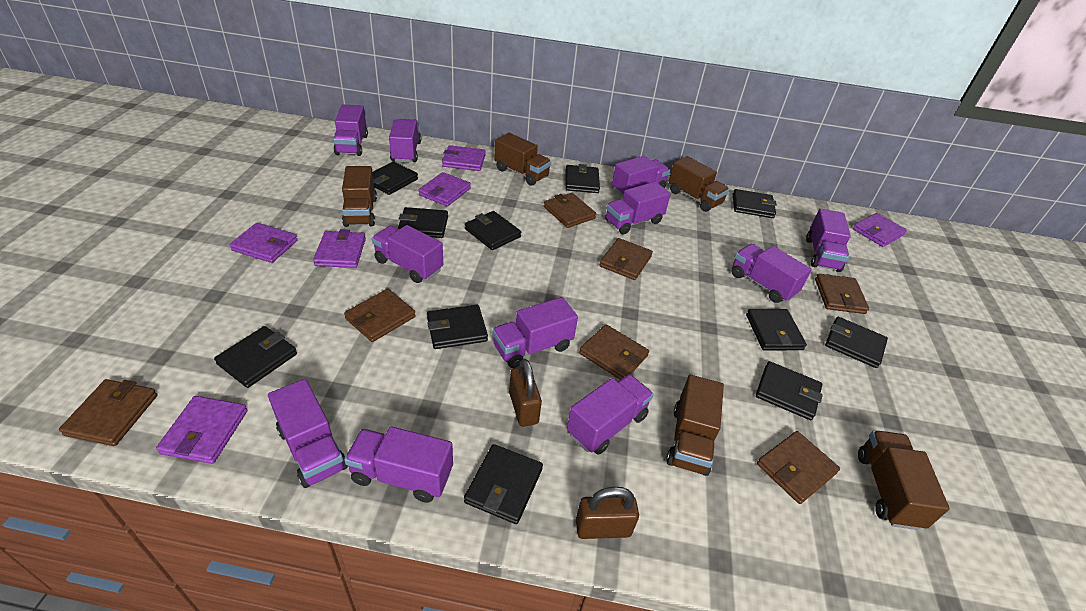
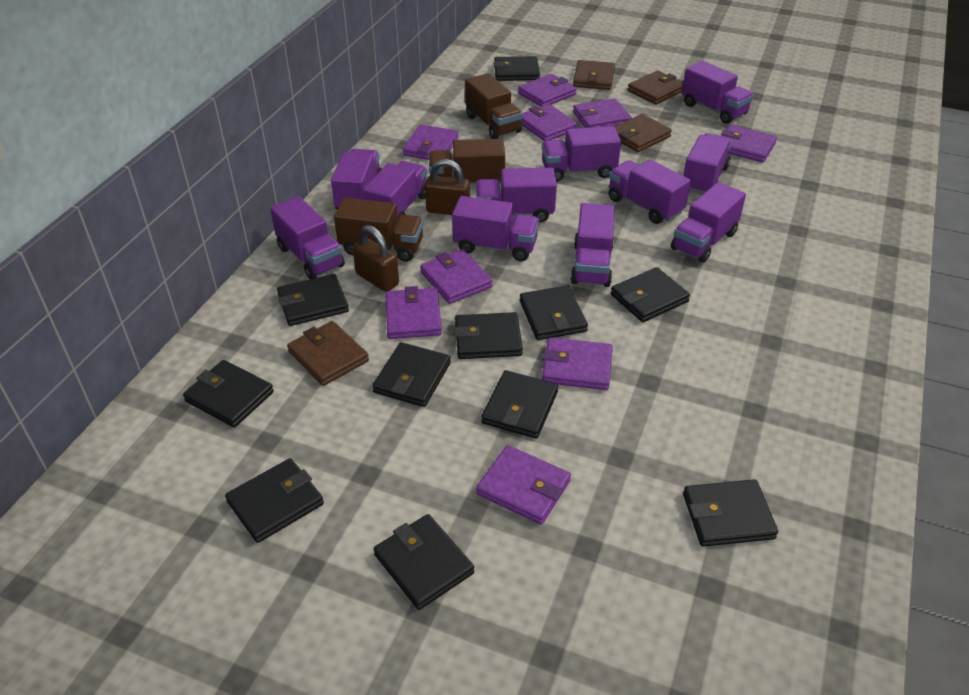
brown truck: 5 -> 3
brown wallet: 7 -> 4
purple wallet: 6 -> 9

